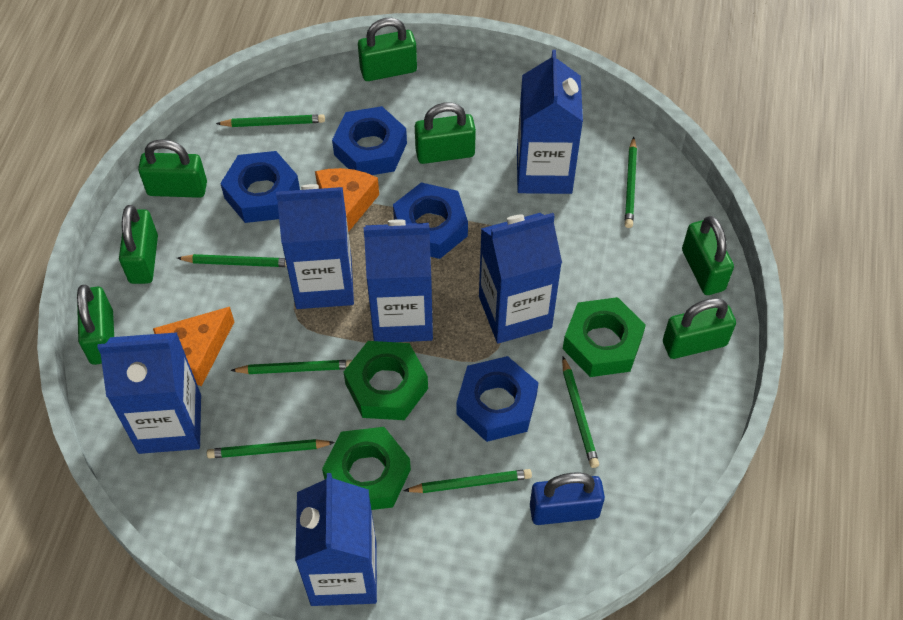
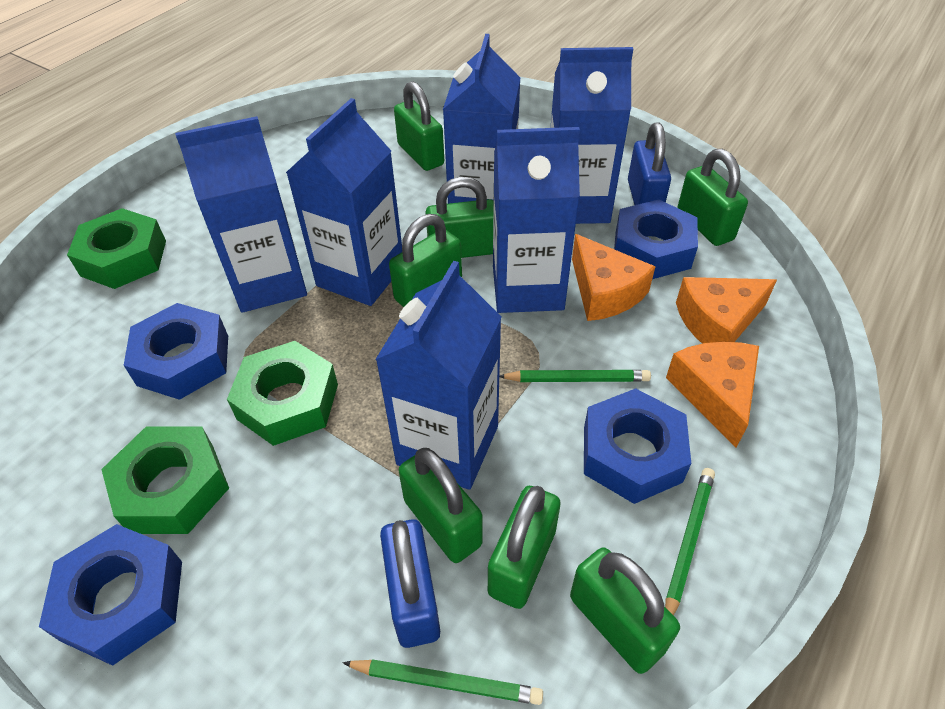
blue padlock: 1 -> 2
green pencil: 7 -> 3
orange cheese: 2 -> 3

